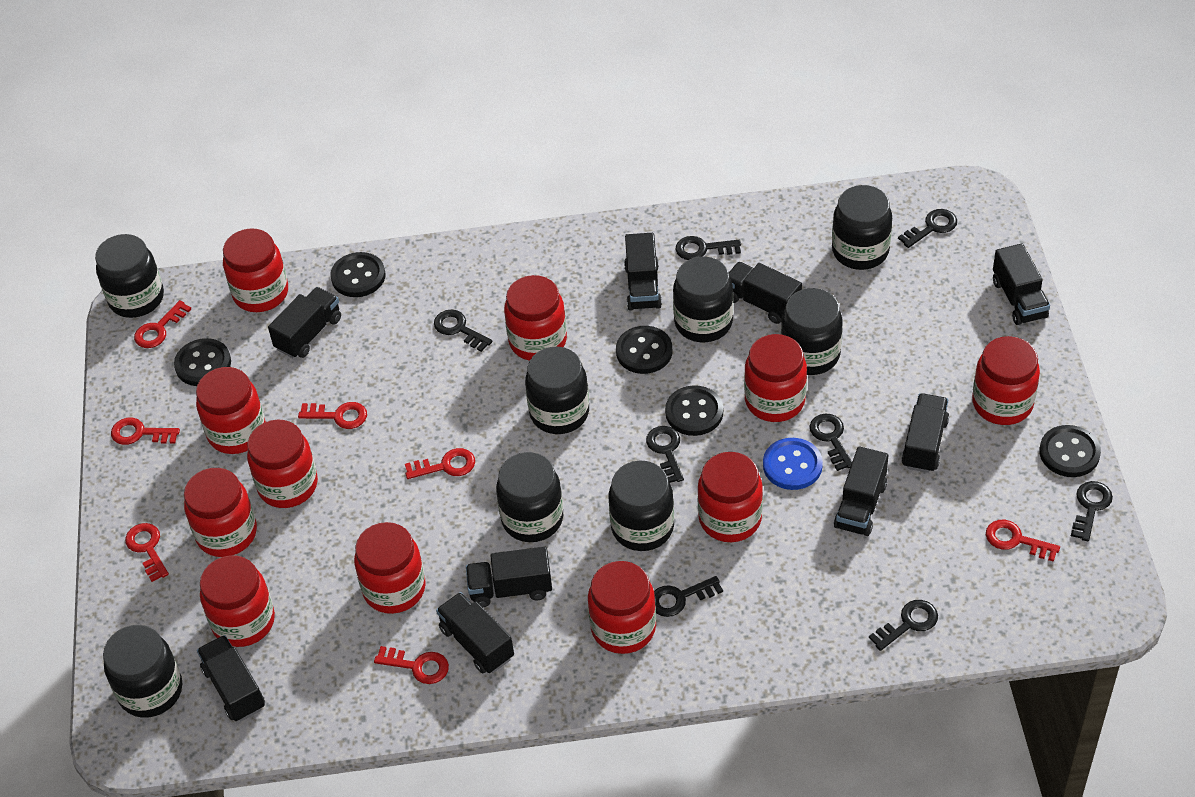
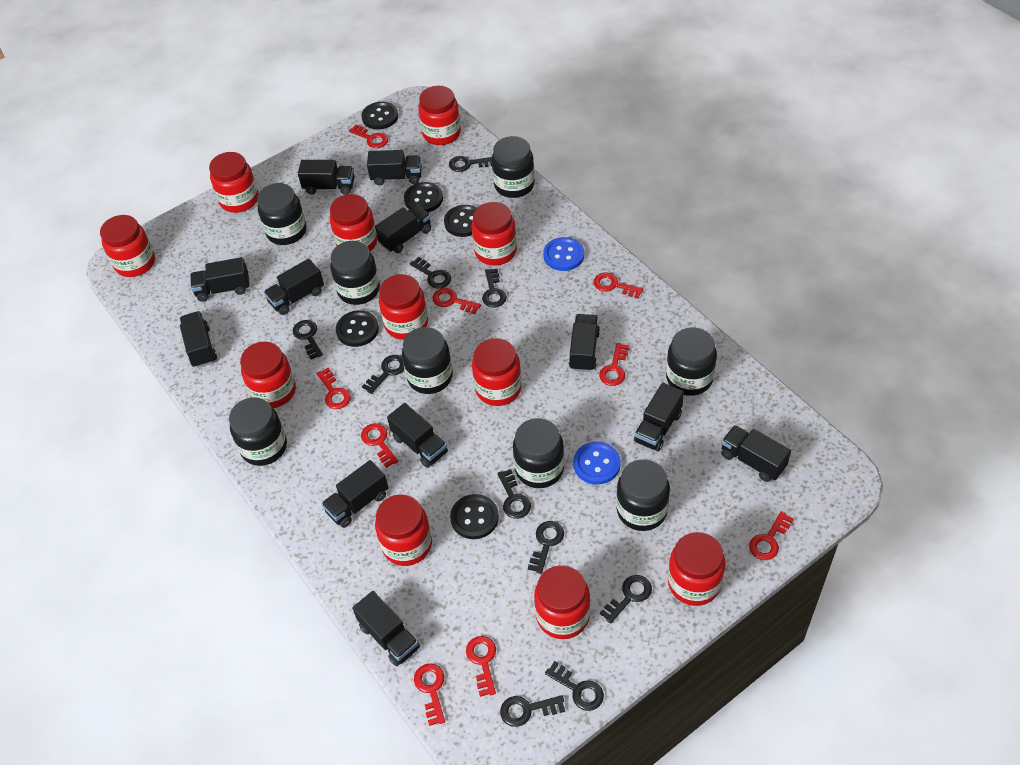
black key: 8 -> 10
black truck: 9 -> 12
blue button: 1 -> 2
red key: 7 -> 9

